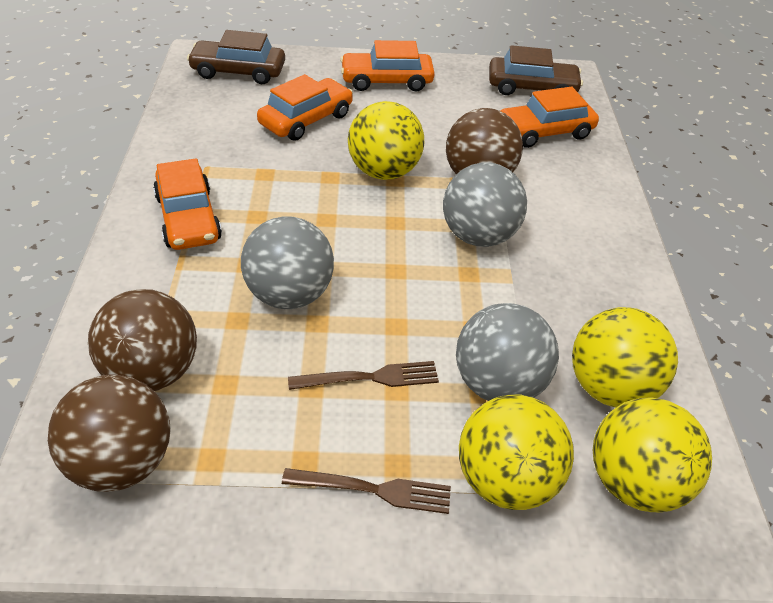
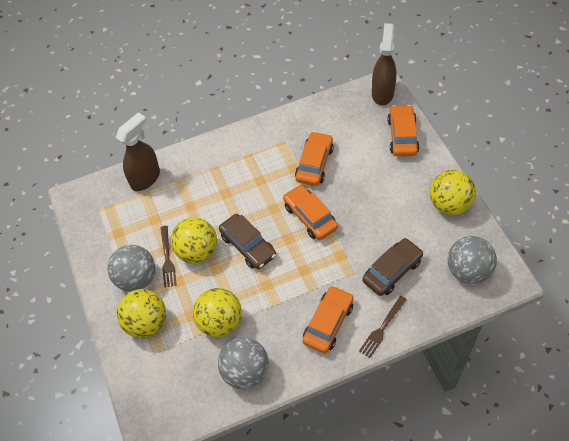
brown ball: 3 -> 0
brown spray bottle: 0 -> 2

